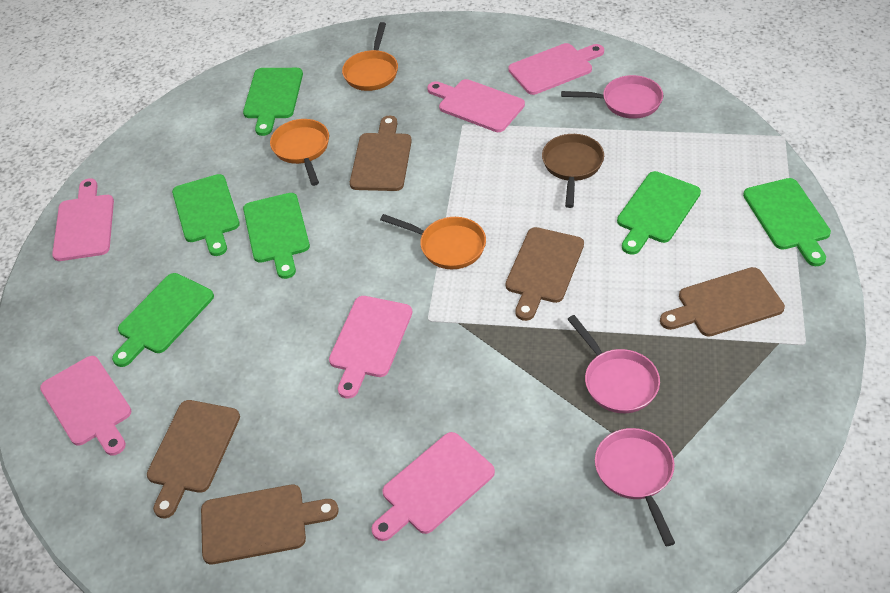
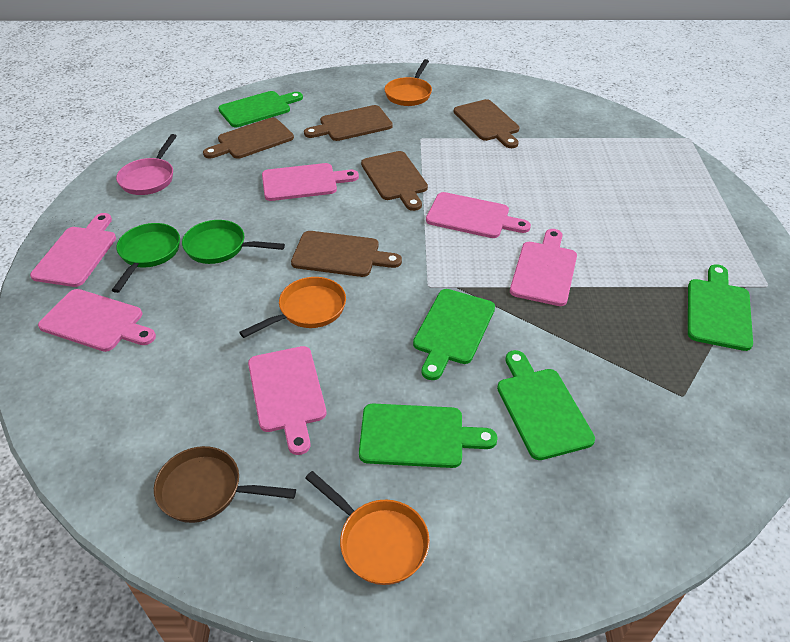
green cutting board: 6 -> 5
green pan: 0 -> 2
pink pan: 3 -> 1

